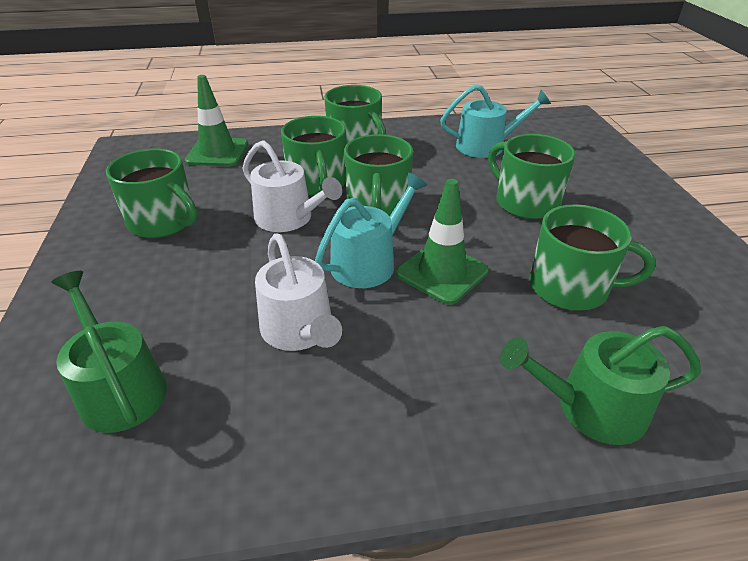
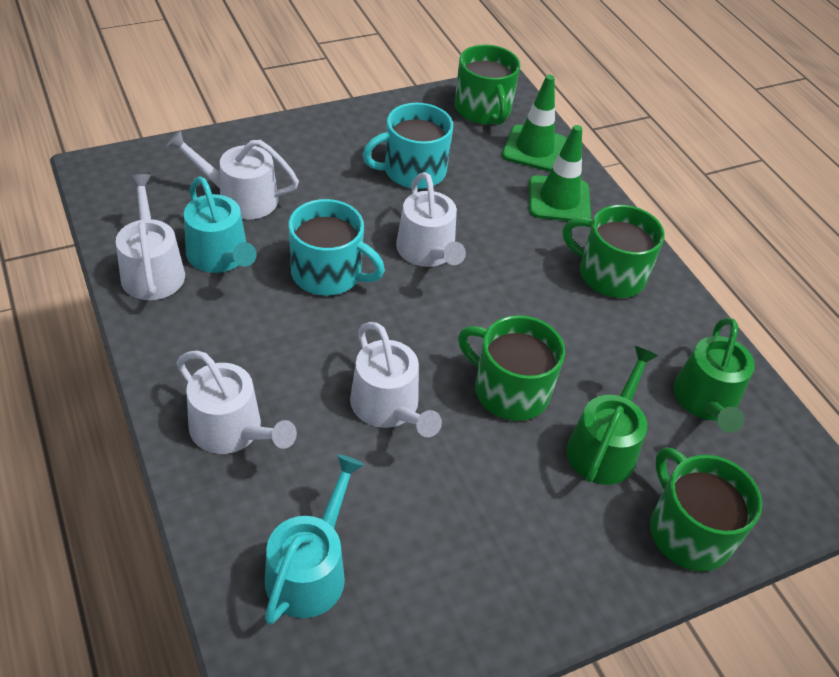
green mug: 6 -> 4
turquoise mug: 0 -> 2
white watering can: 2 -> 5

